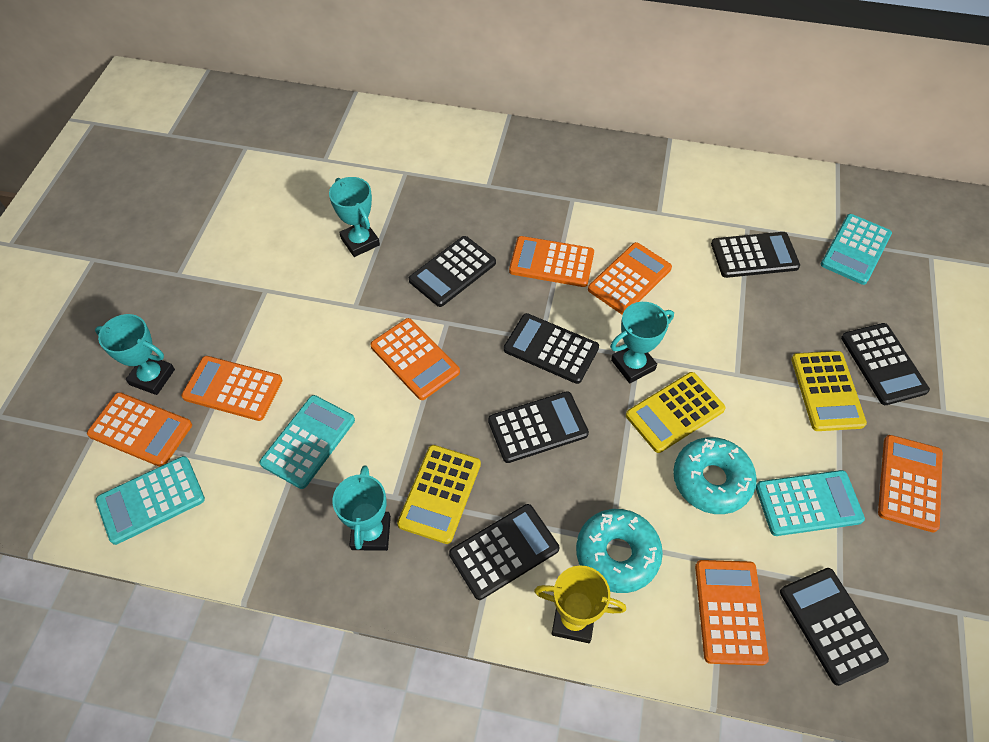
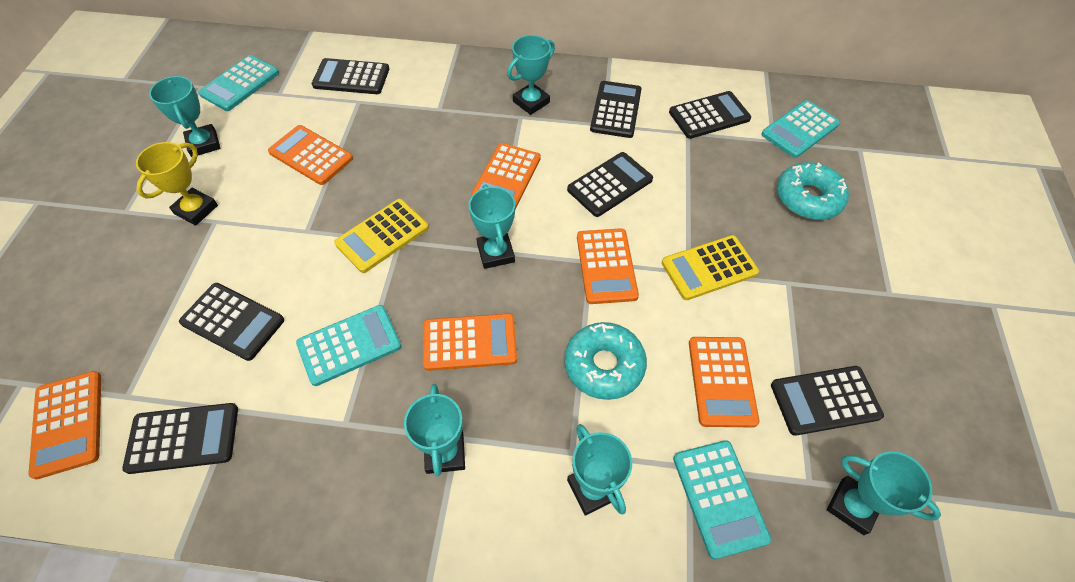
orange calculator: 7 -> 6
turquoise trophy: 4 -> 6
yellow calculator: 3 -> 2

